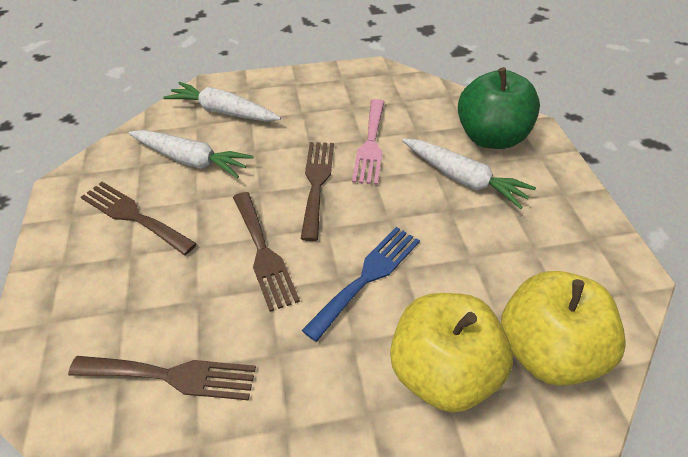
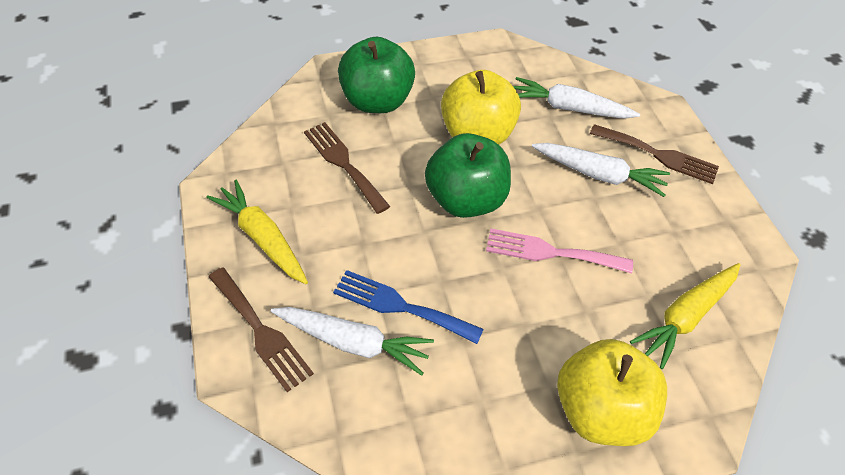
brown fork: 4 -> 3
green apple: 1 -> 2
yellow carrot: 0 -> 2

